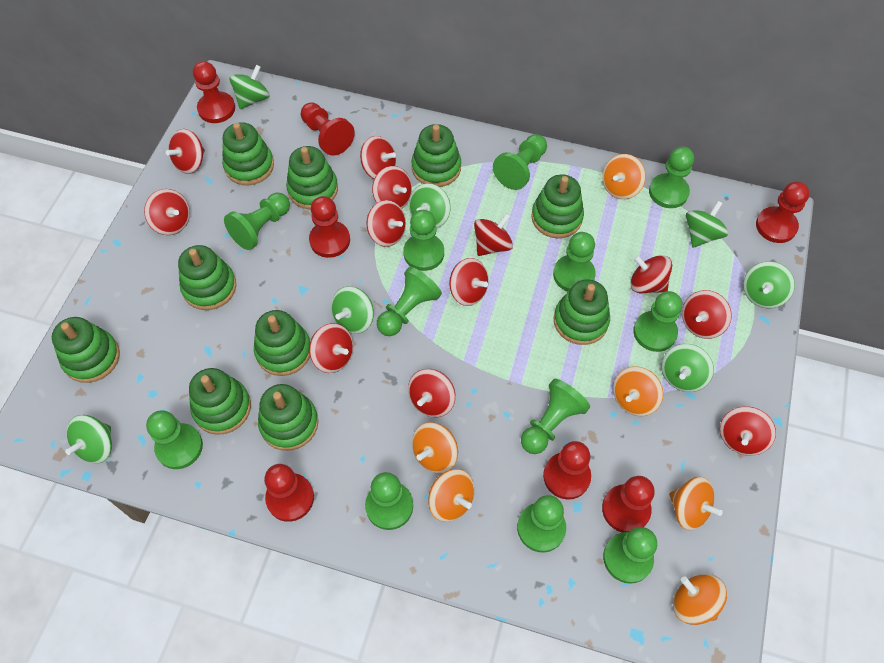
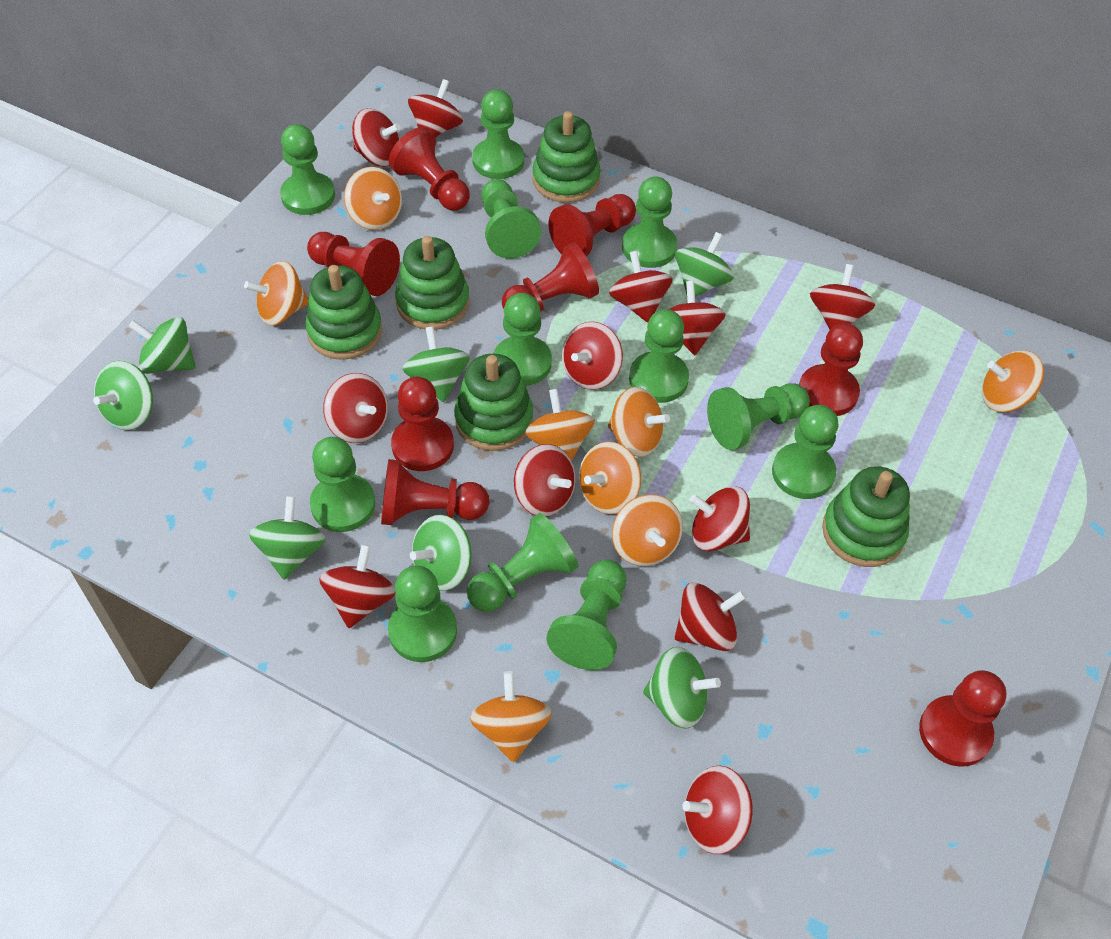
green stacking toy: 10 -> 5
orange spinning top: 6 -> 8
red pawn: 7 -> 8

